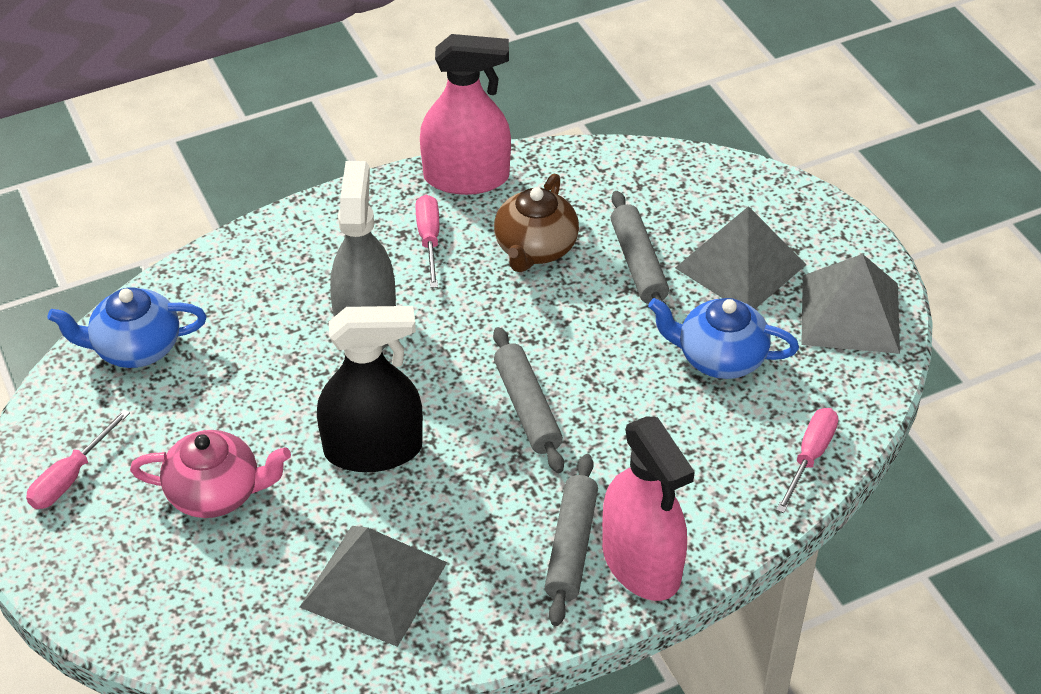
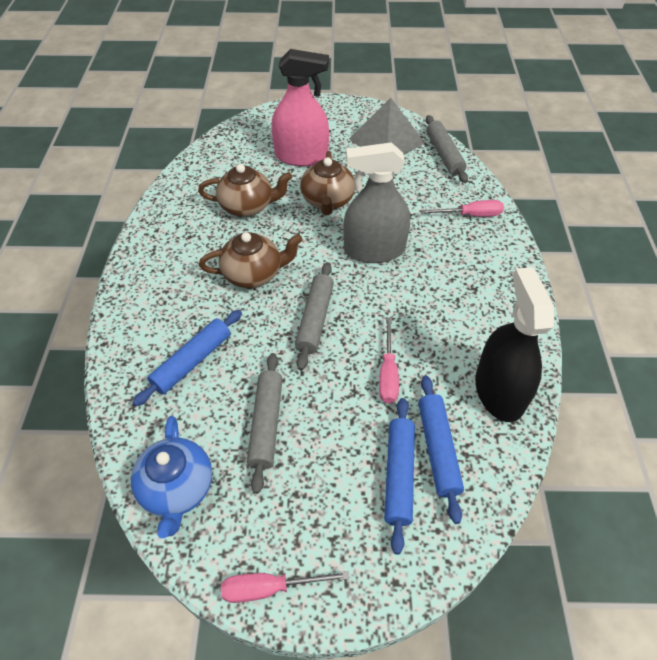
blue rolling pin: 0 -> 3
blue teapot: 2 -> 1
brown teapot: 1 -> 3
grey pyramid: 3 -> 1
pink spray bottle: 2 -> 1
pink teapot: 1 -> 0

